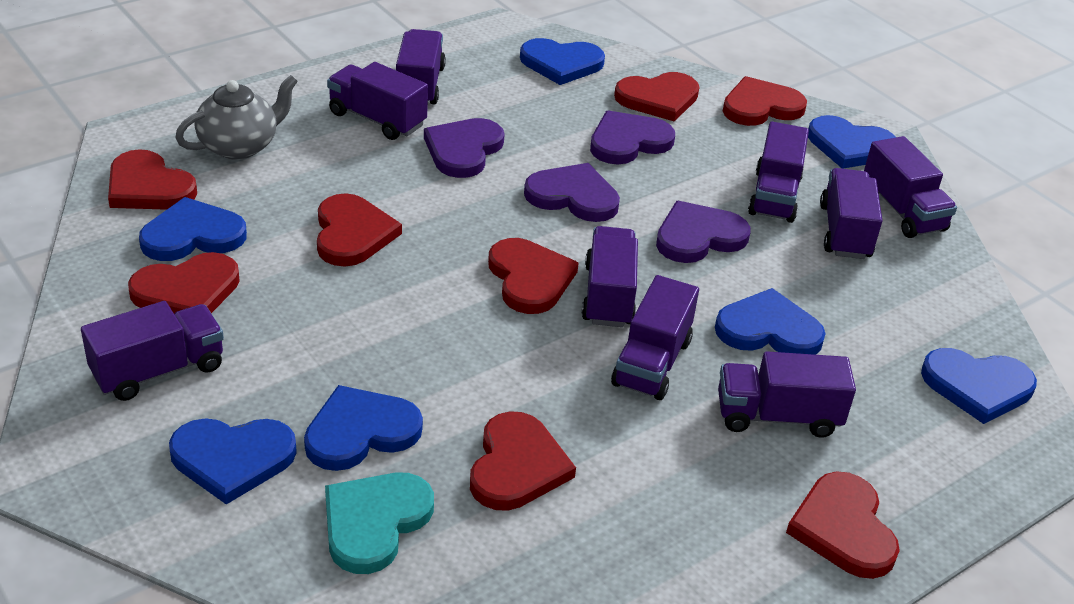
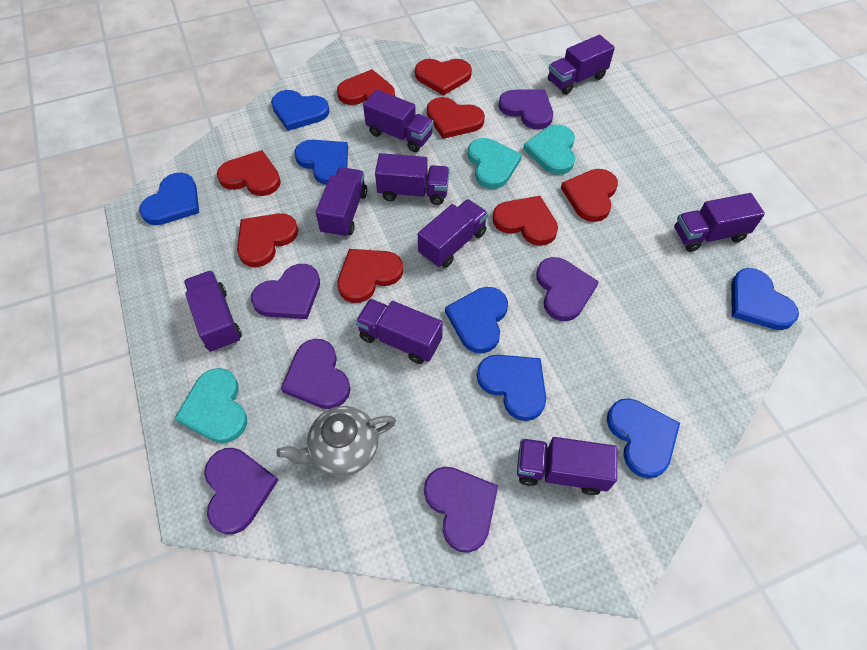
purple heart: 4 -> 6
turquoise heart: 1 -> 3

